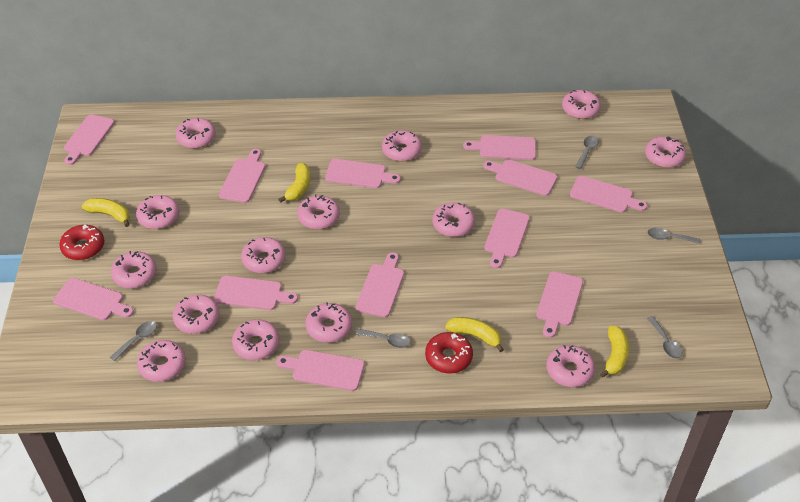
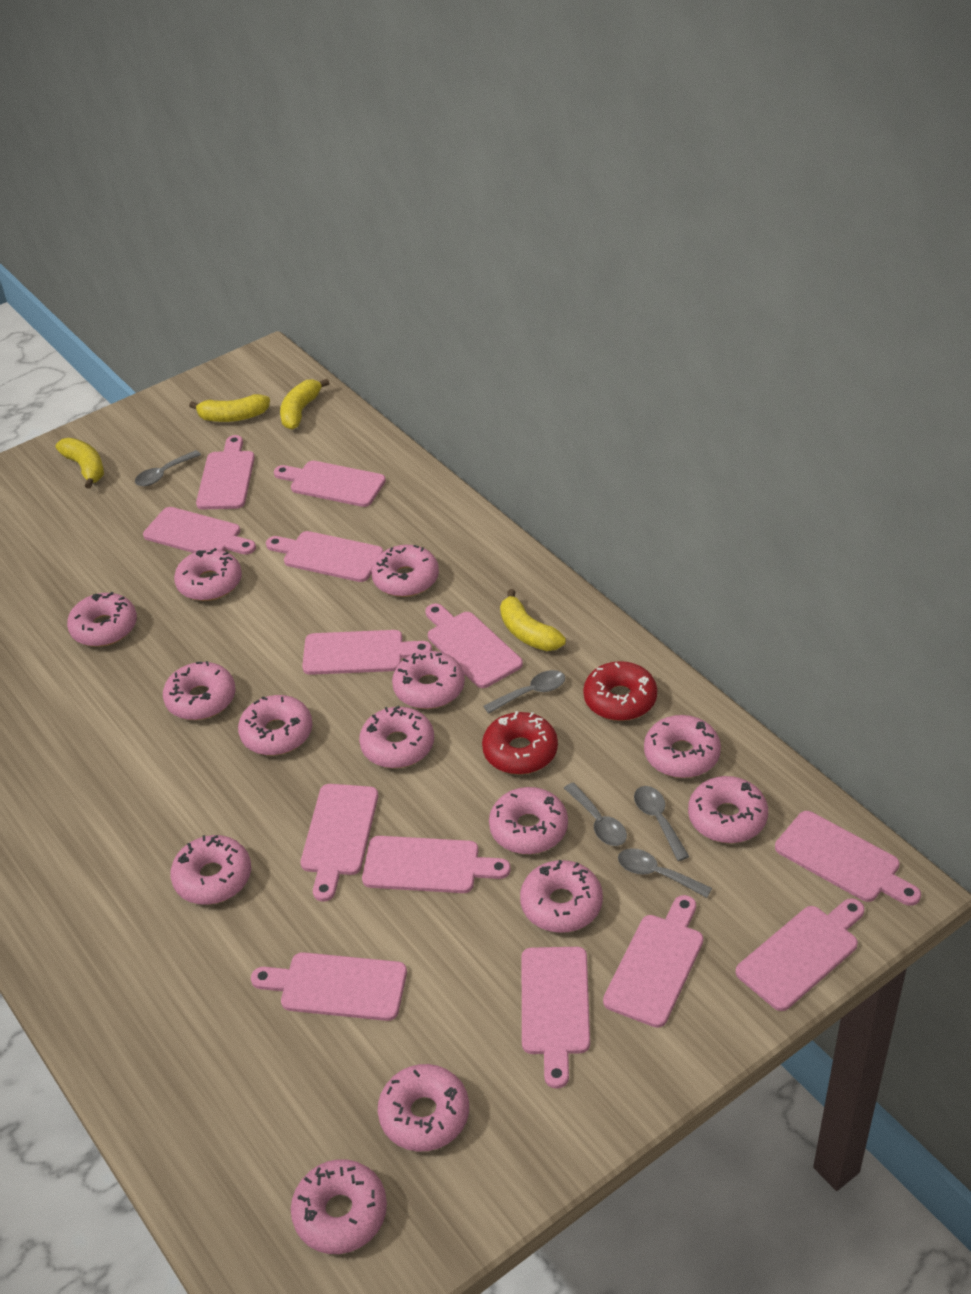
pink cutting board: 12 -> 13

